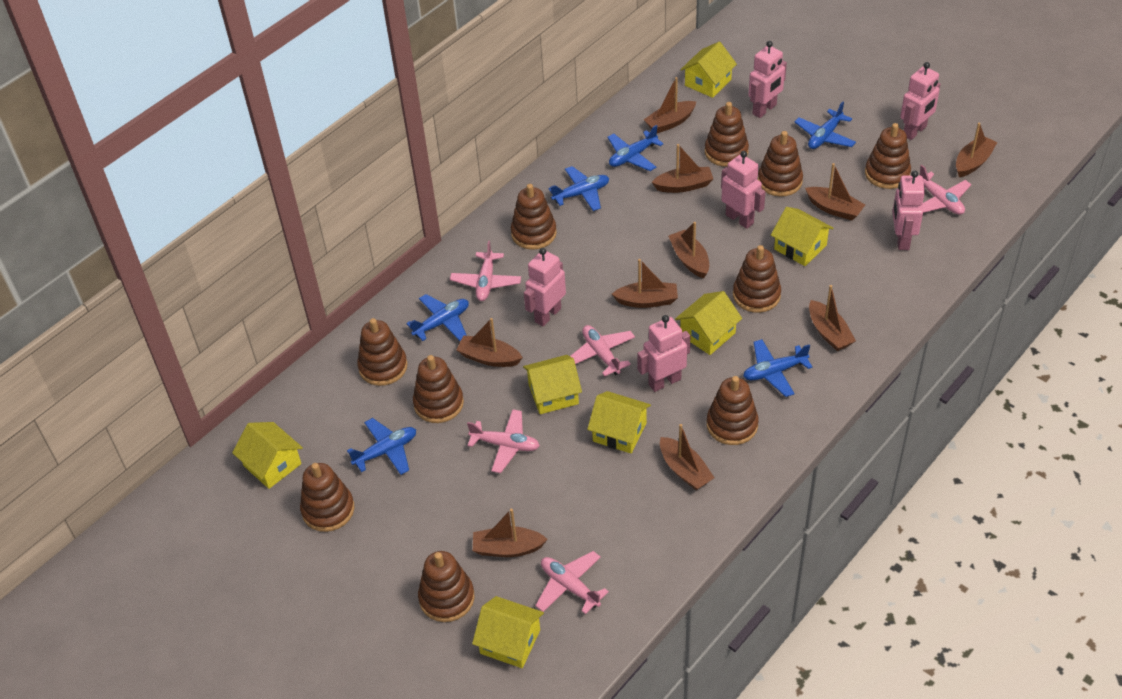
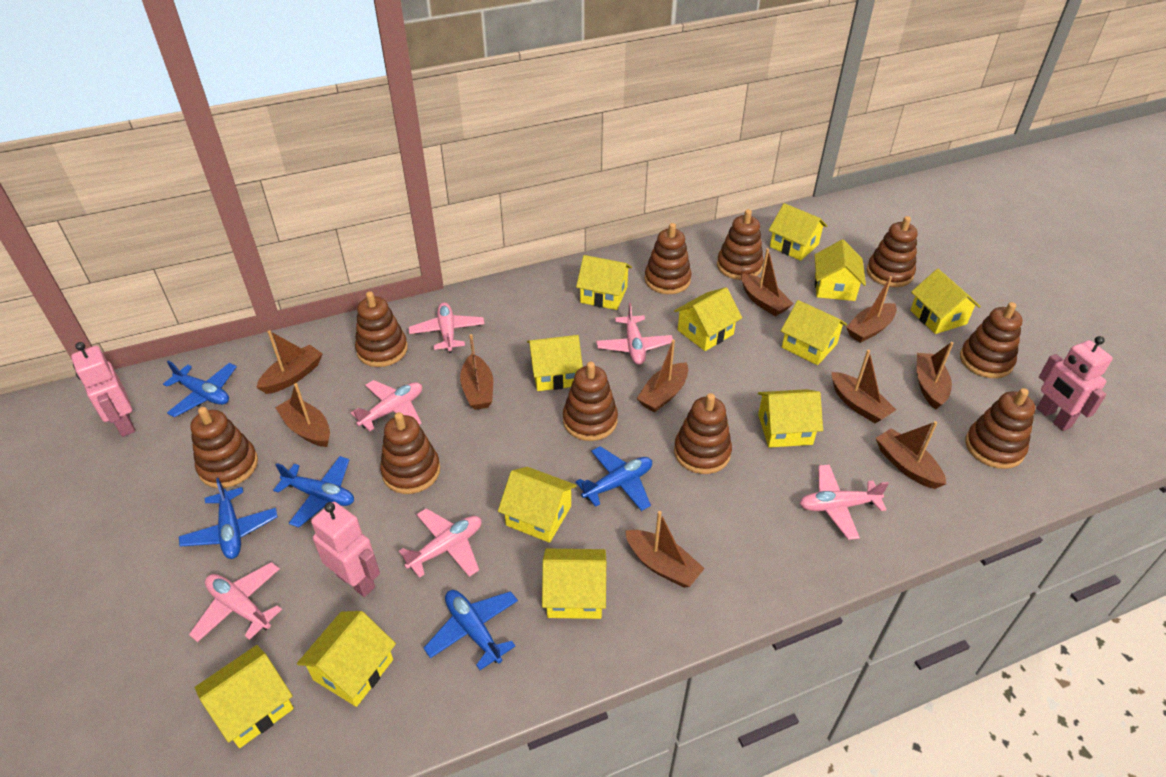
blue plane: 6 -> 5
pink plane: 5 -> 6
pink robot: 6 -> 3
yellow house: 7 -> 12

